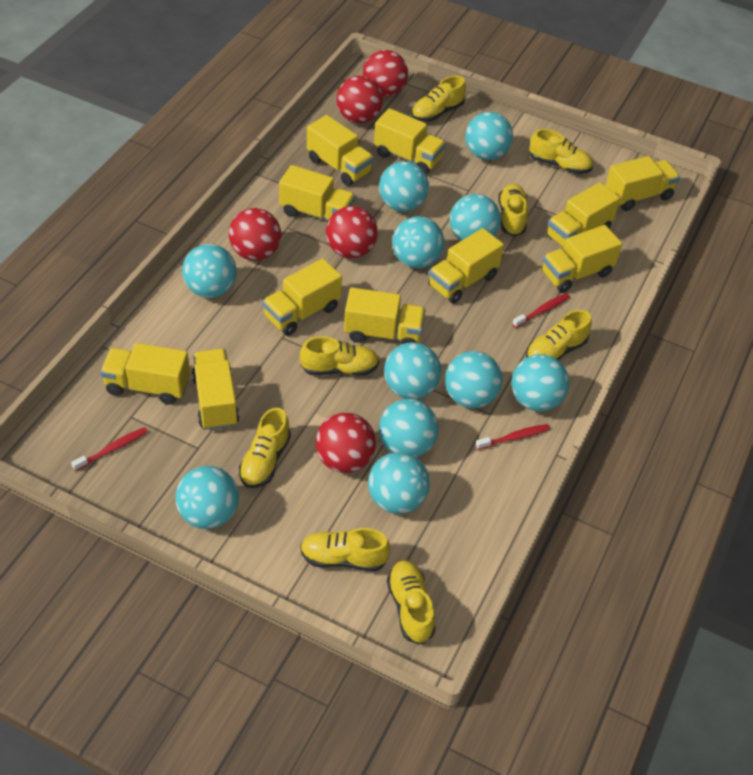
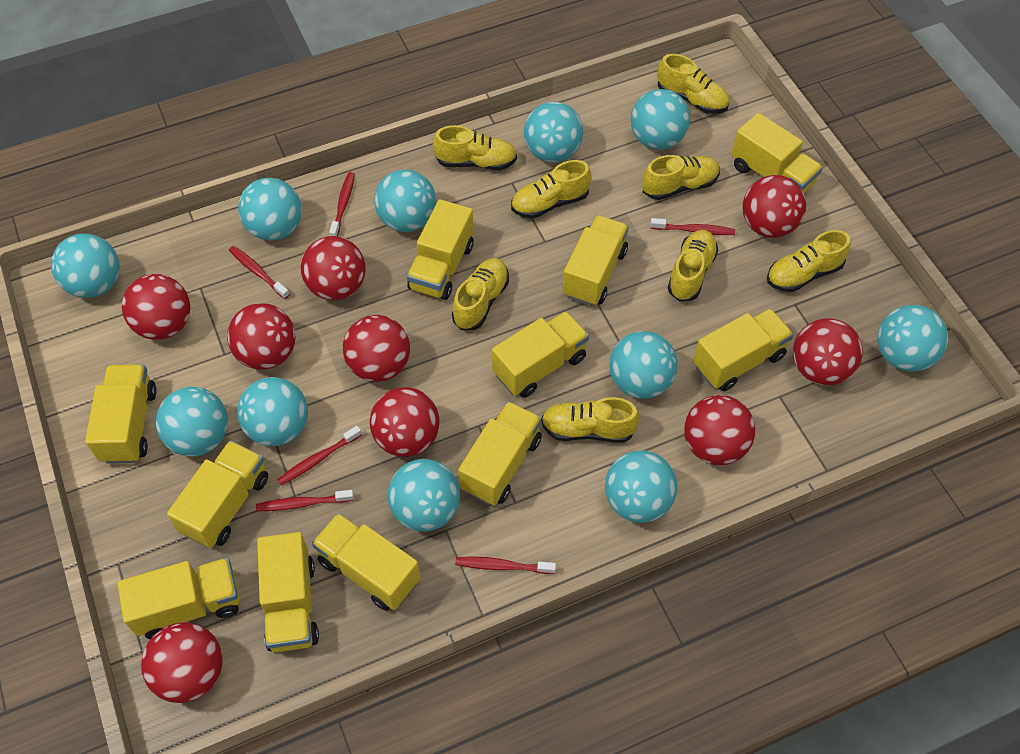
red ball: 5 -> 9
red toothbrush: 3 -> 6

